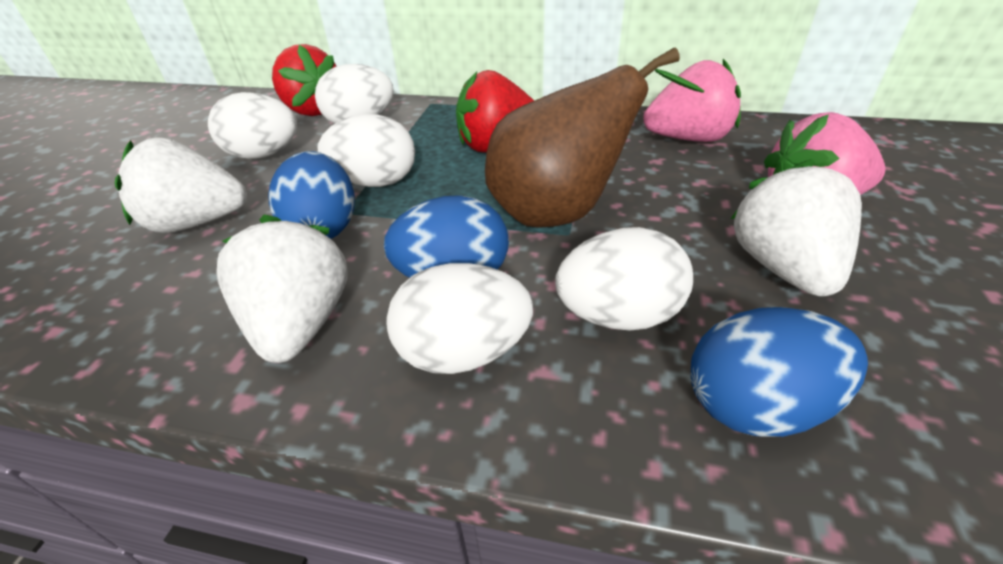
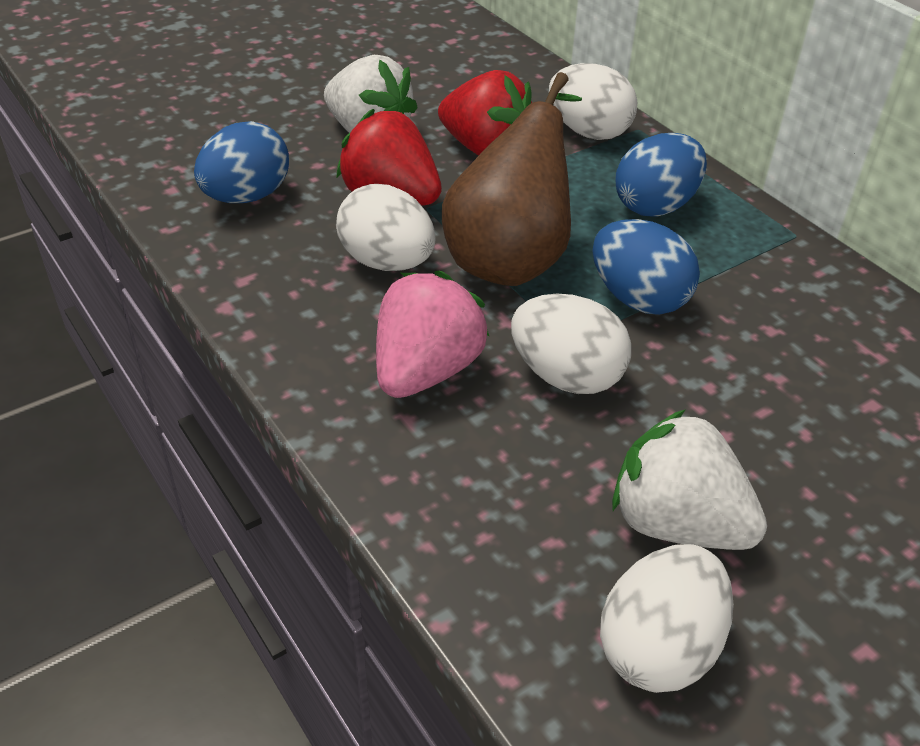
pink strawberry: 2 -> 1
white egg: 5 -> 4
white strawberry: 3 -> 2

